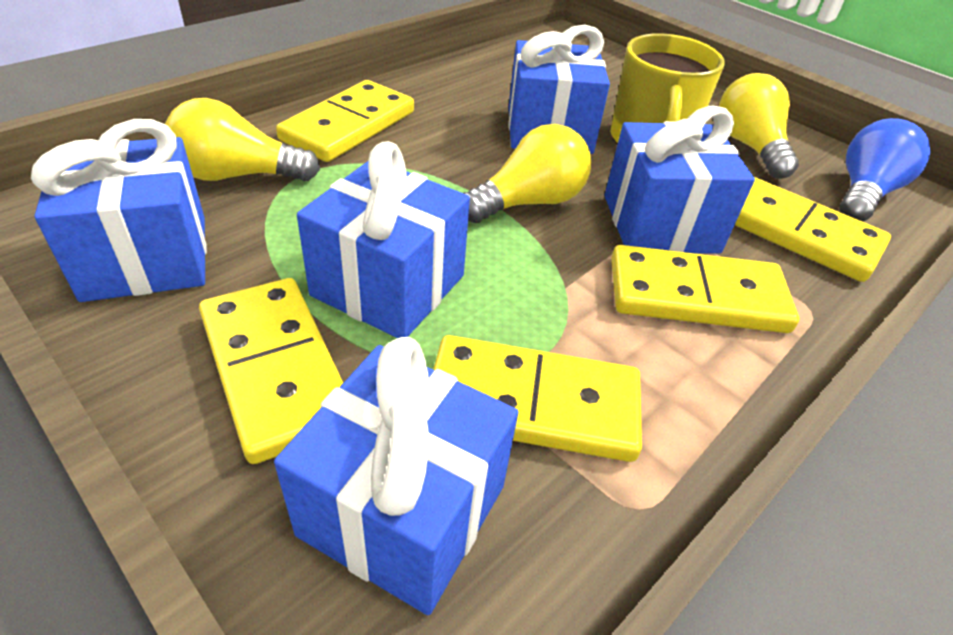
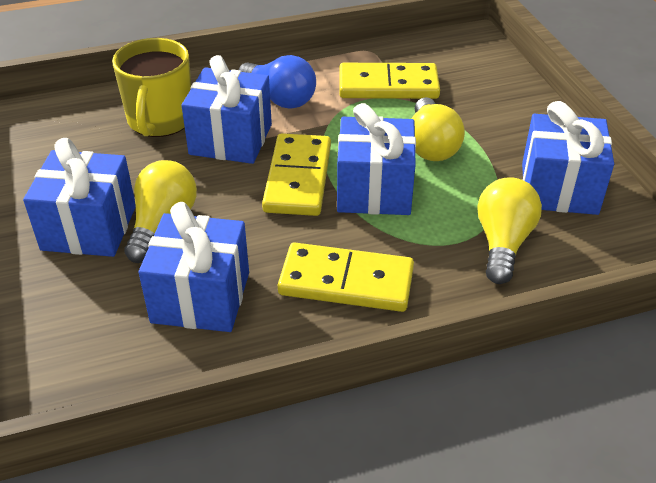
yellow domino: 5 -> 3

